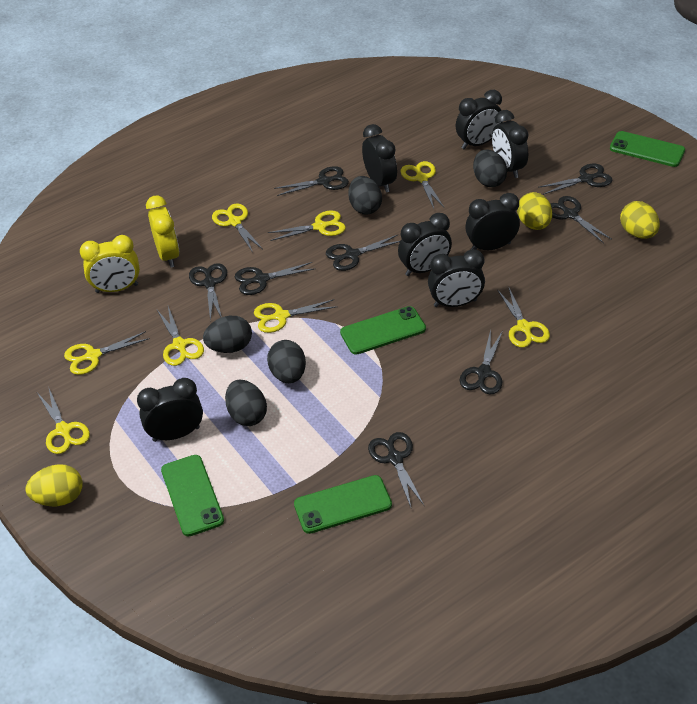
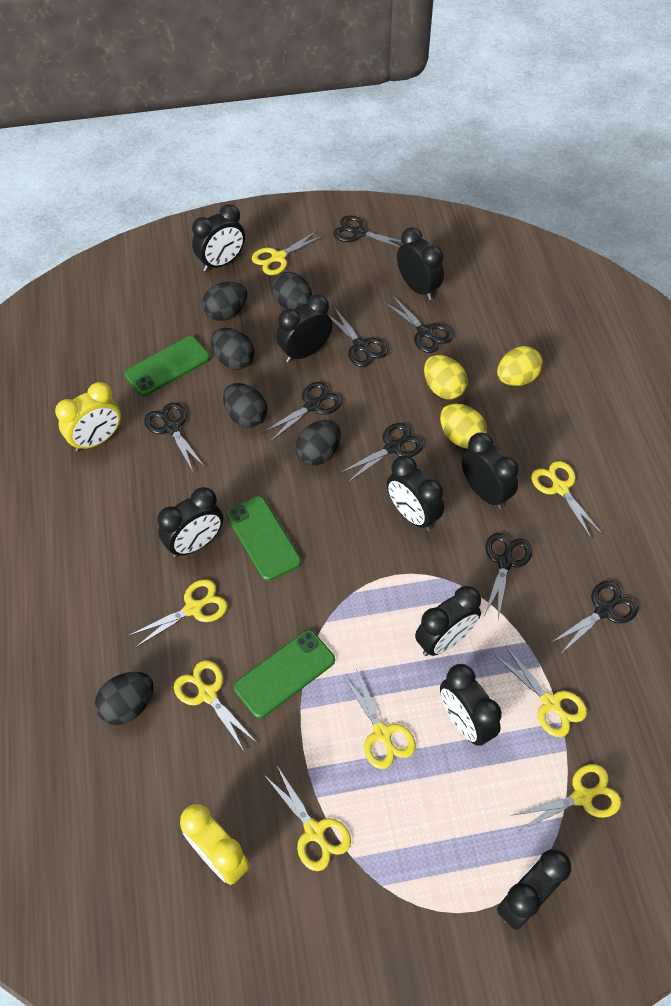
black clock: 7 -> 9
black egg: 5 -> 6
green phone: 4 -> 3

